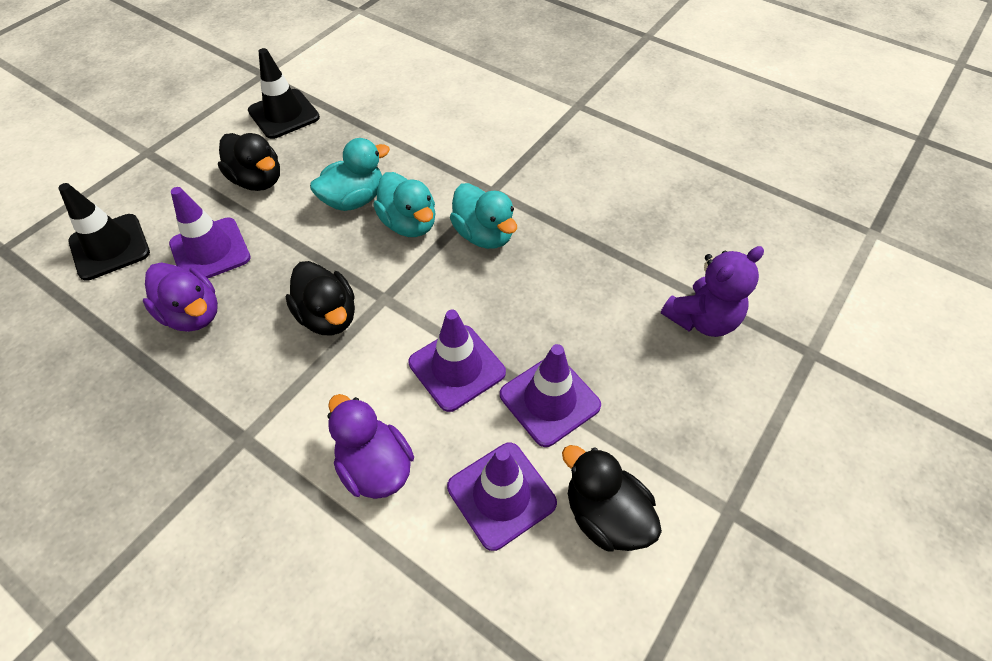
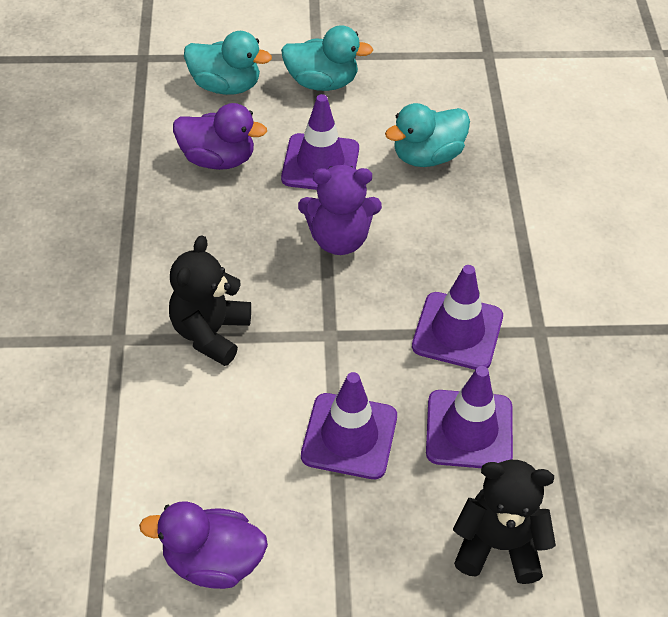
black duck: 3 -> 0
black teddy bear: 0 -> 2
black traffic cone: 2 -> 0

